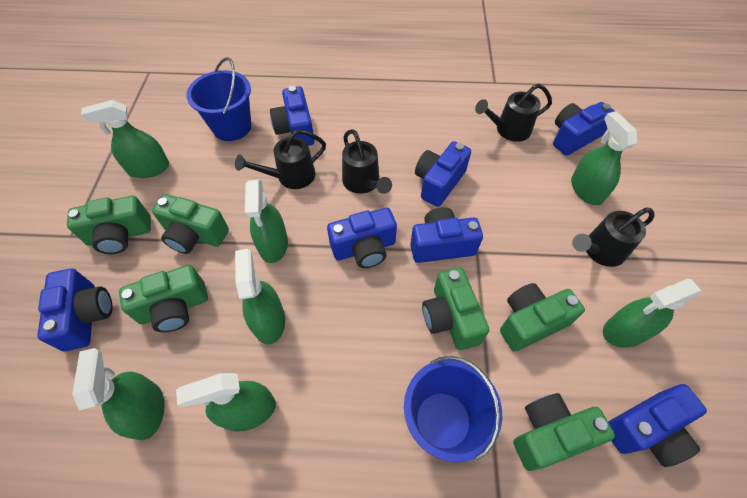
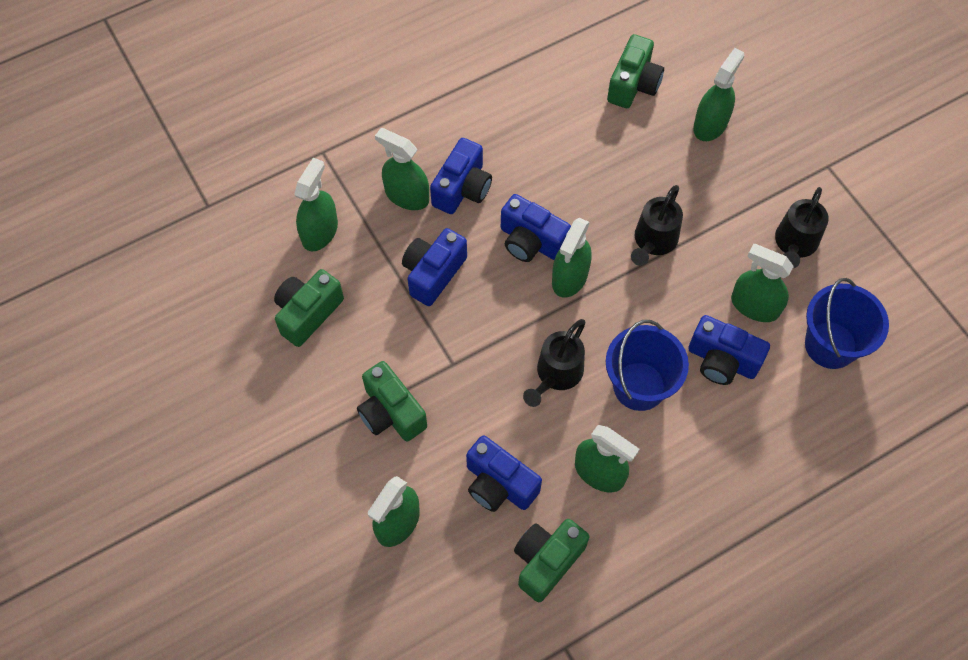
black watering can: 4 -> 3
blue camera: 7 -> 5
green camera: 6 -> 4

